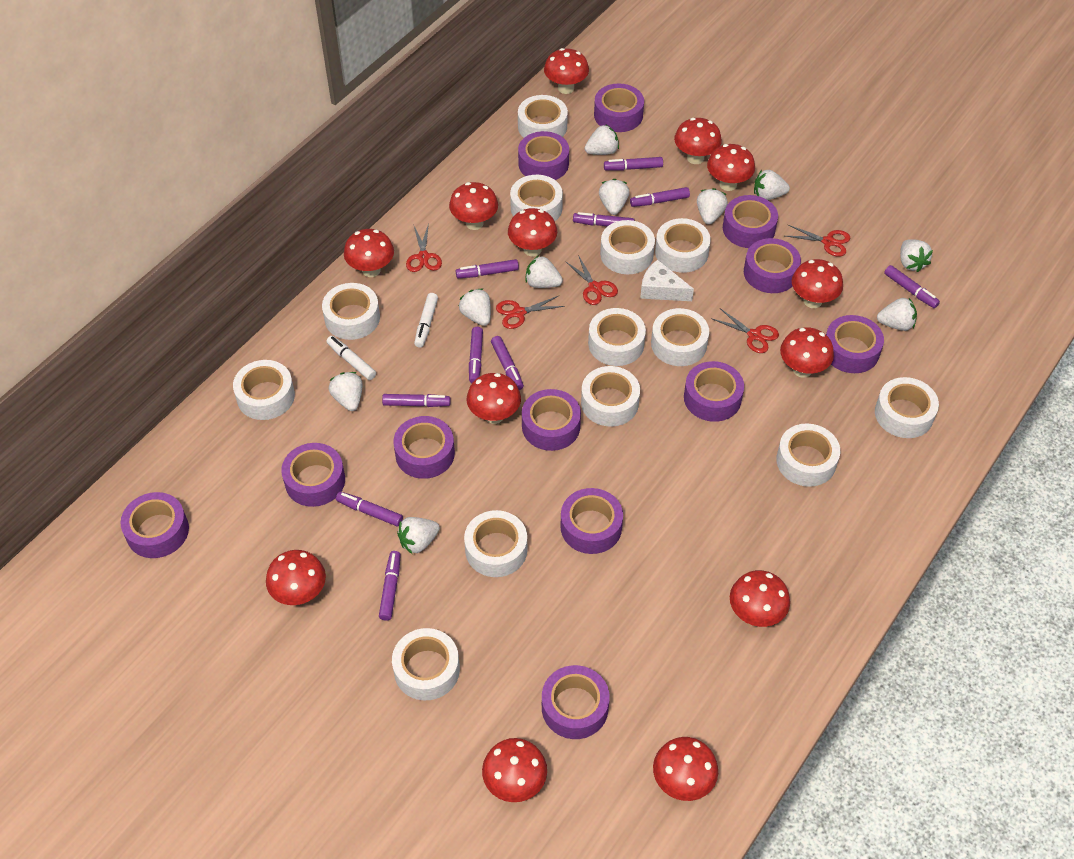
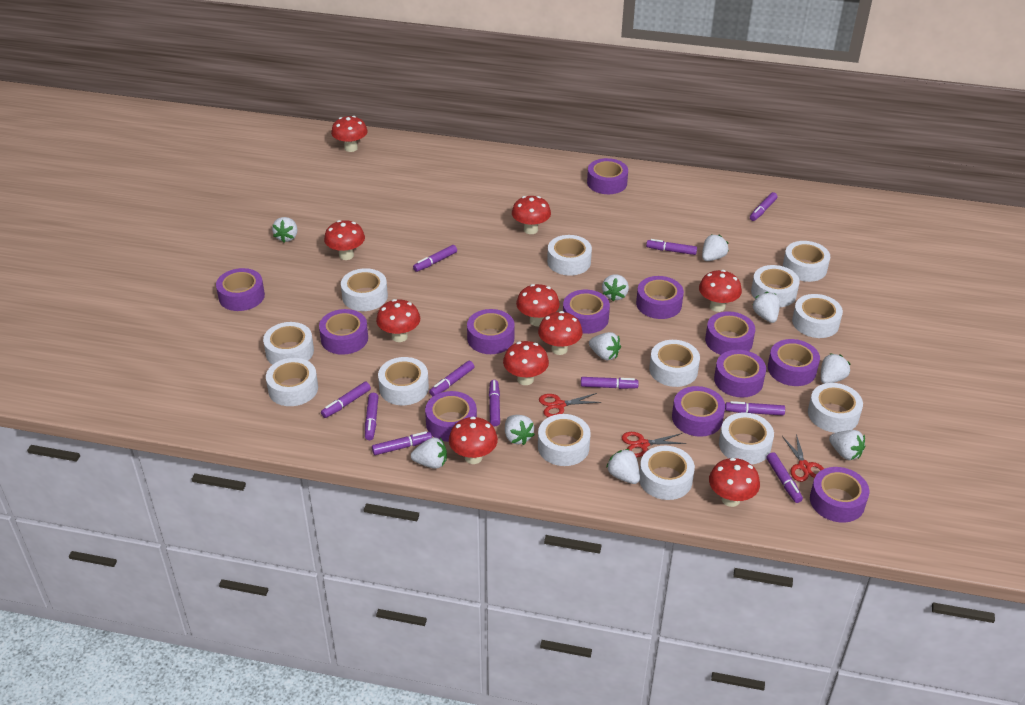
purple marker: 10 -> 11
red mushroom: 13 -> 10
red scissors: 5 -> 3
white cheese: 1 -> 0
white marker: 2 -> 0

